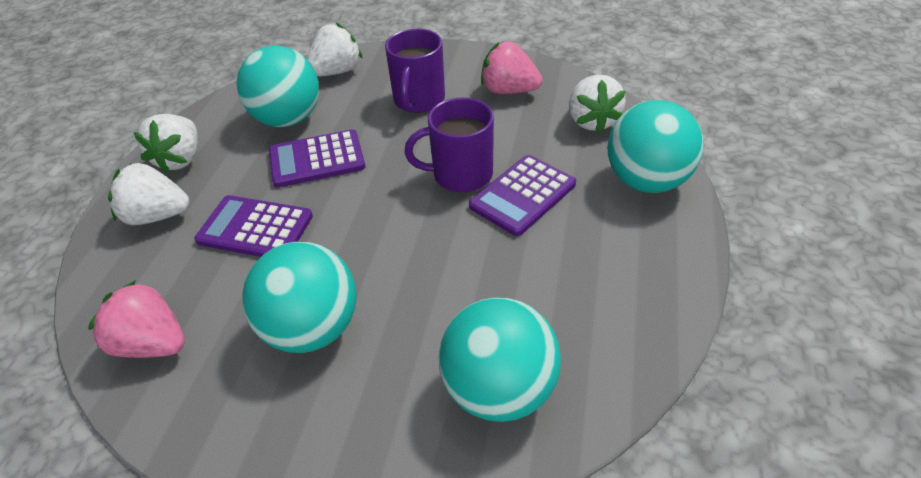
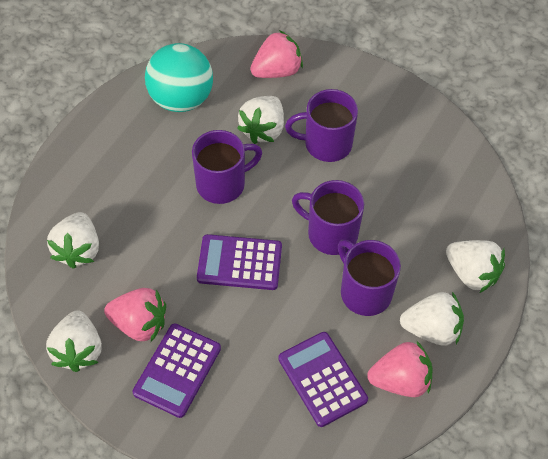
pink strawberry: 2 -> 3
purple mug: 2 -> 4
turquoise ball: 4 -> 1
white strawberry: 4 -> 5

